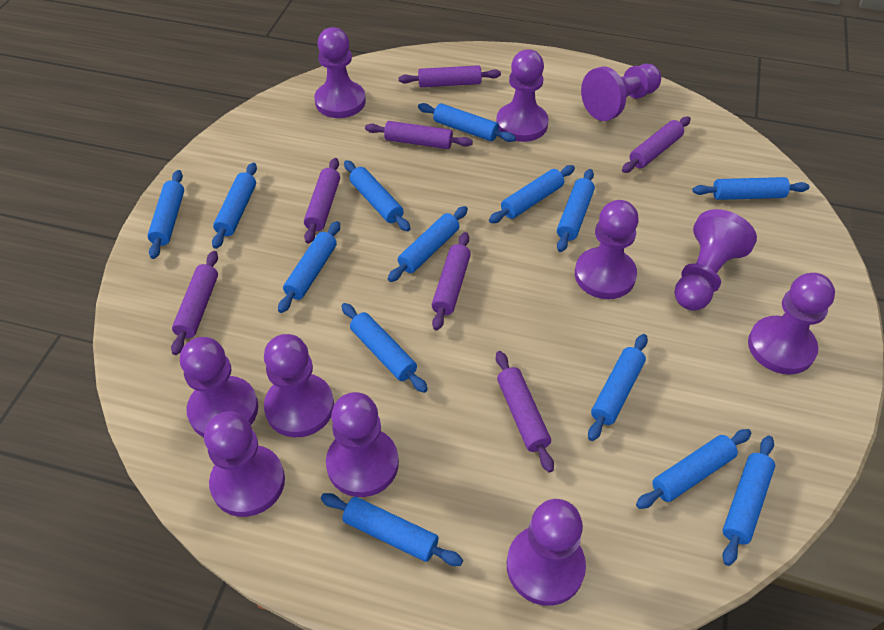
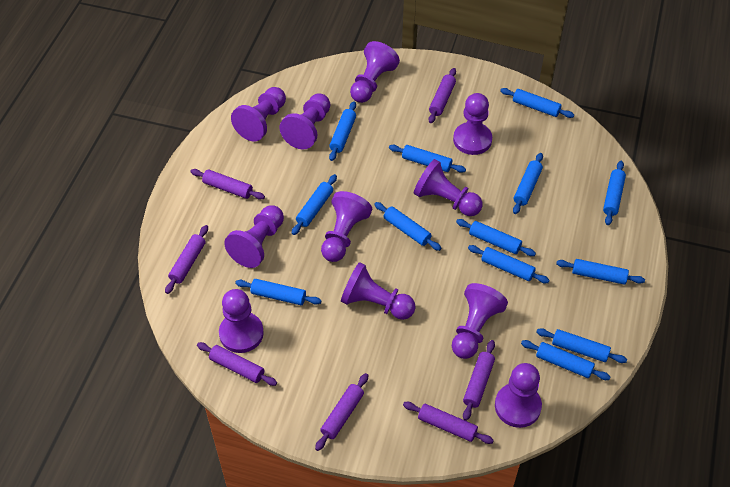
blue rolling pin: 14 -> 13

